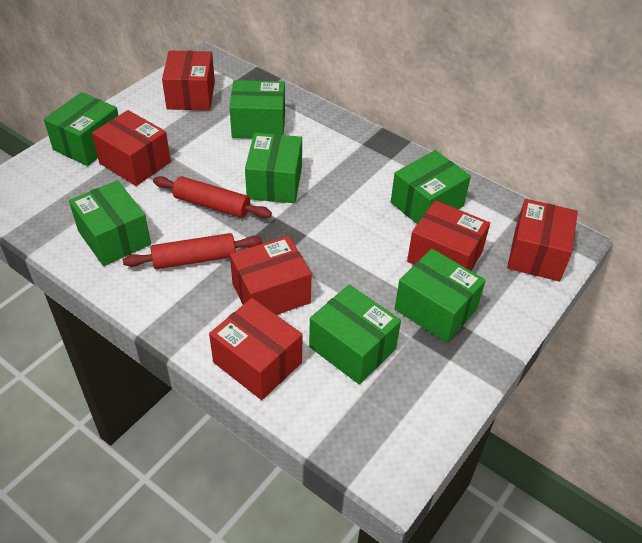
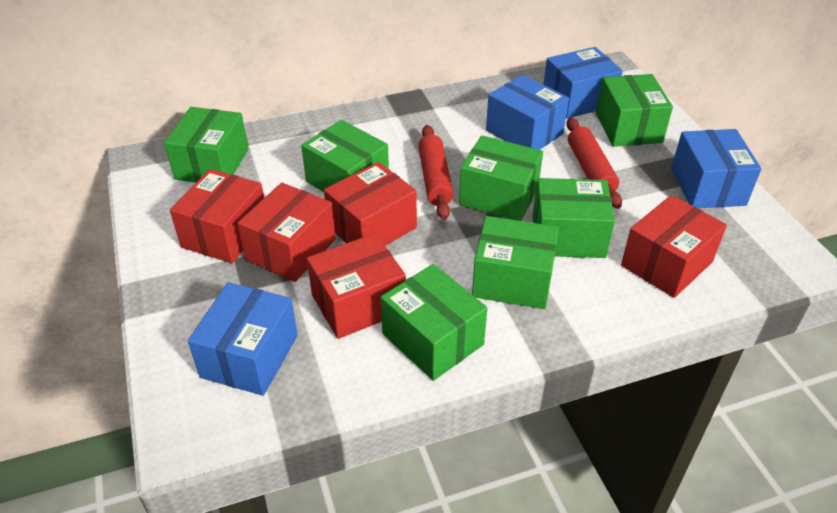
blue box: 0 -> 4
red box: 6 -> 5

